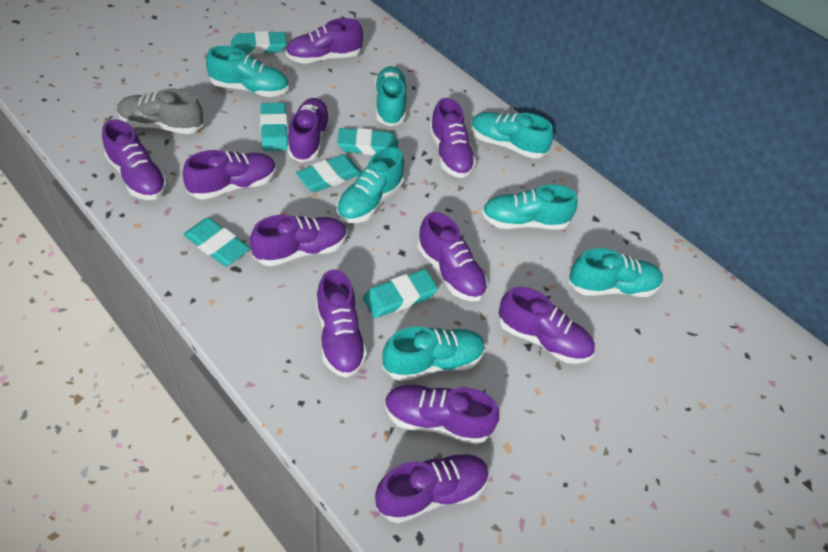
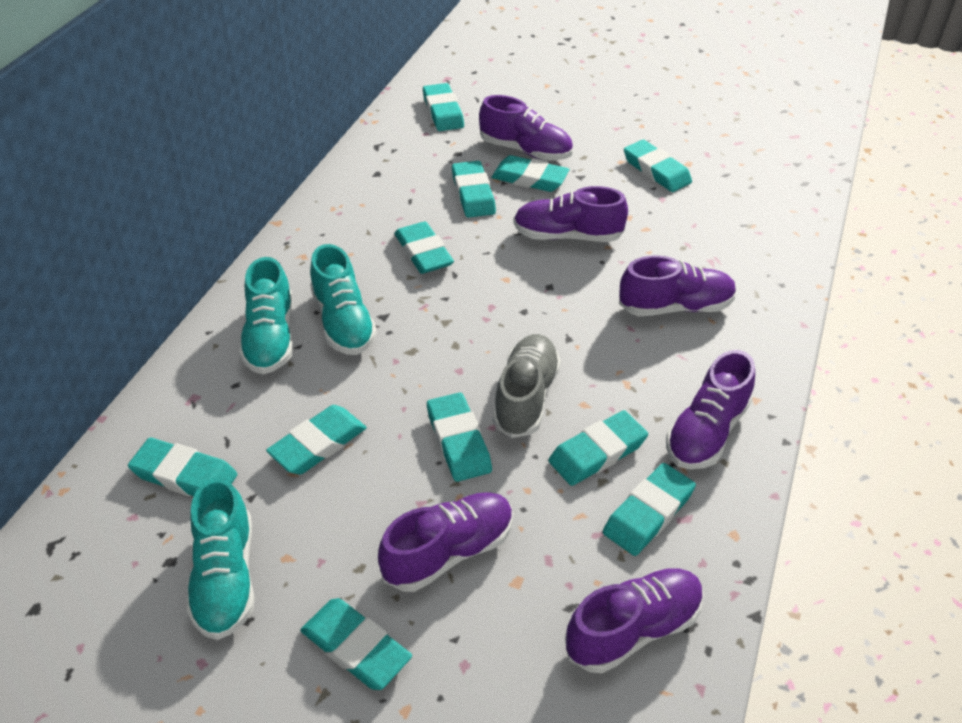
purple shoe: 11 -> 6
turquoise eraser: 6 -> 11
turquoise shoe: 7 -> 3

